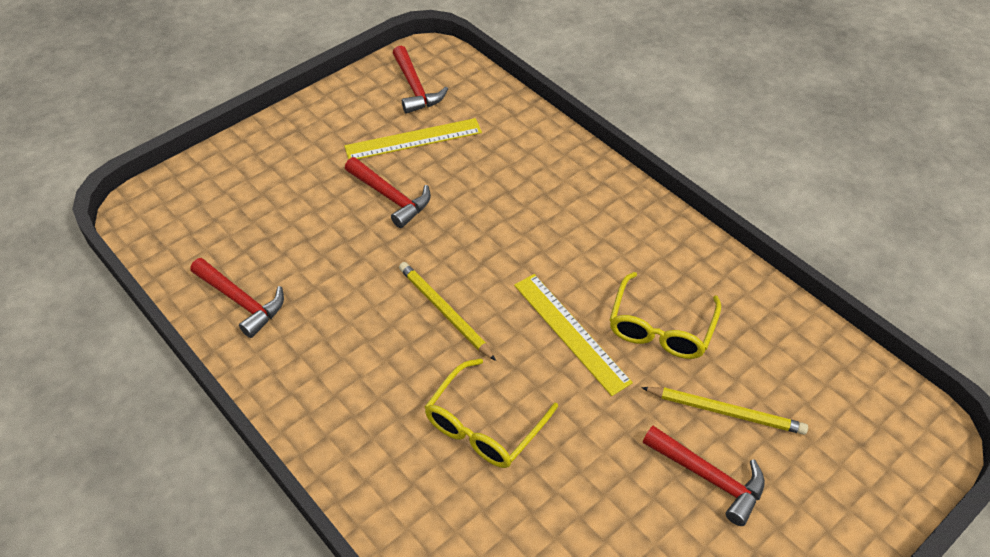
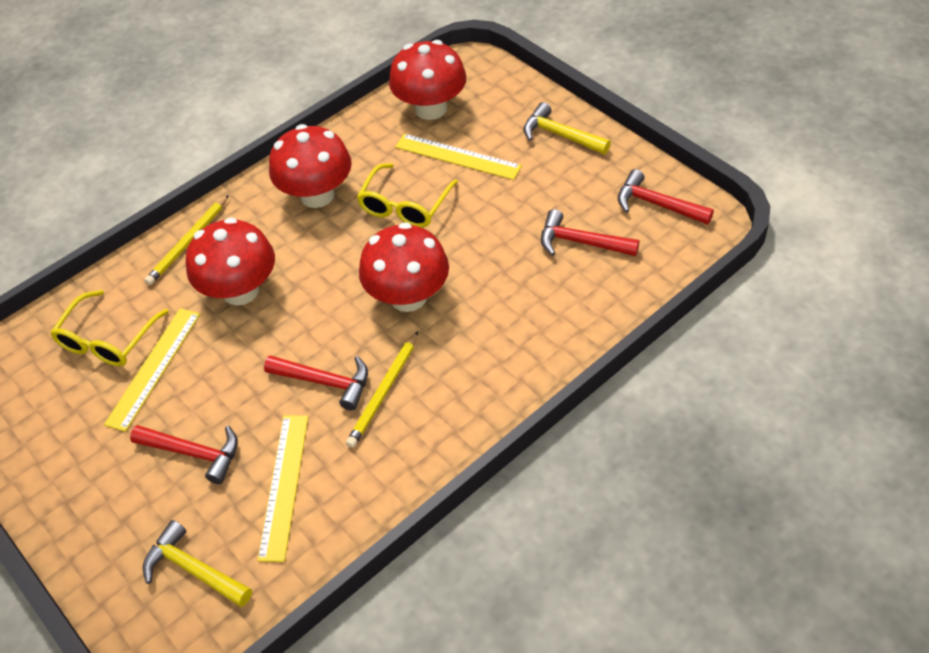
red mushroom: 0 -> 4
yellow hammer: 0 -> 2
yellow ruler: 2 -> 3

